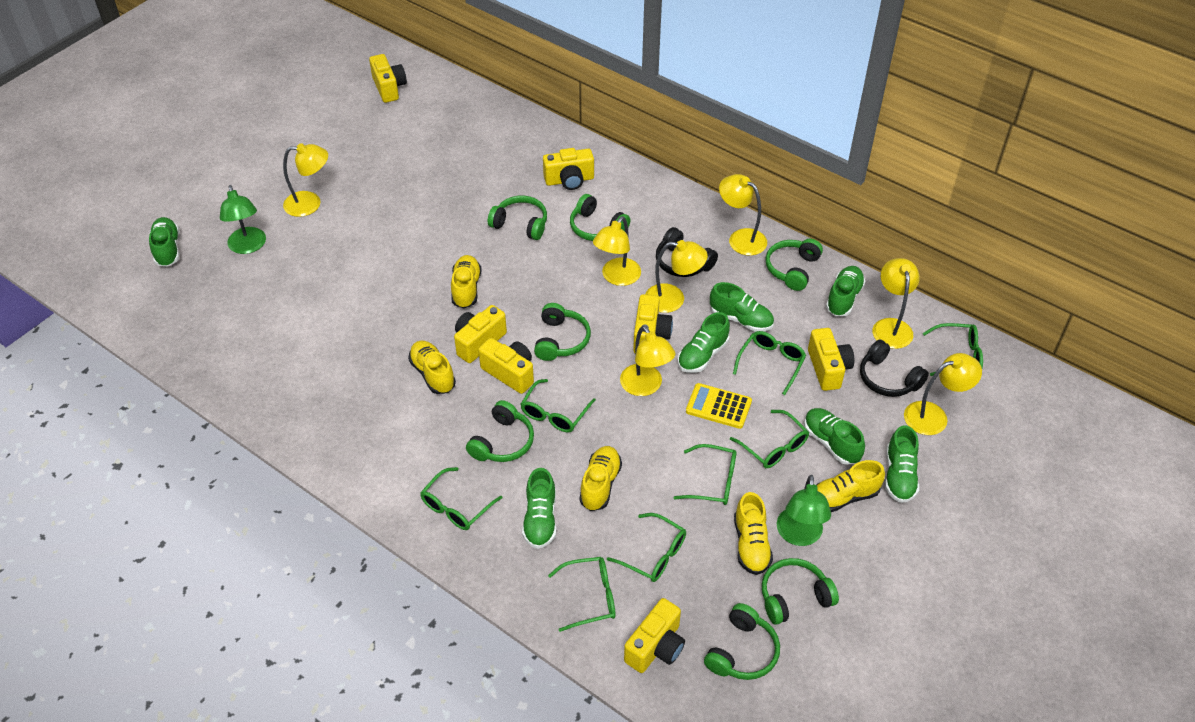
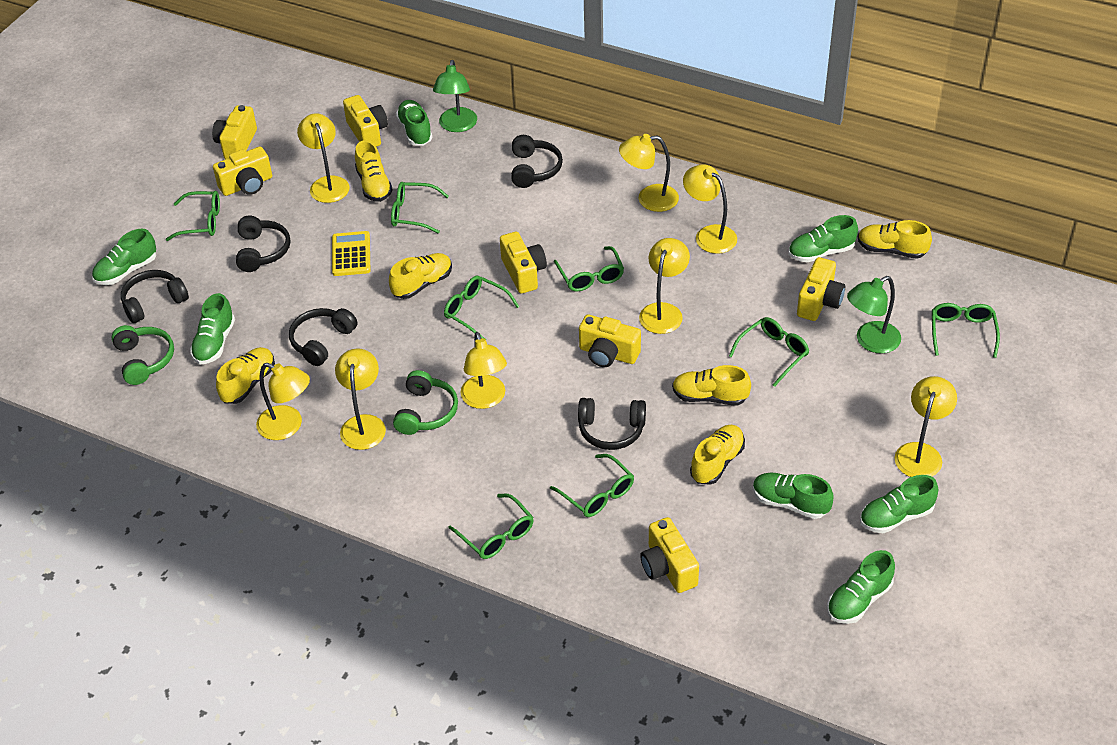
black headphones: 2 -> 5
green headphones: 7 -> 2
yellow lamp: 7 -> 8
yellow shoe: 5 -> 6

